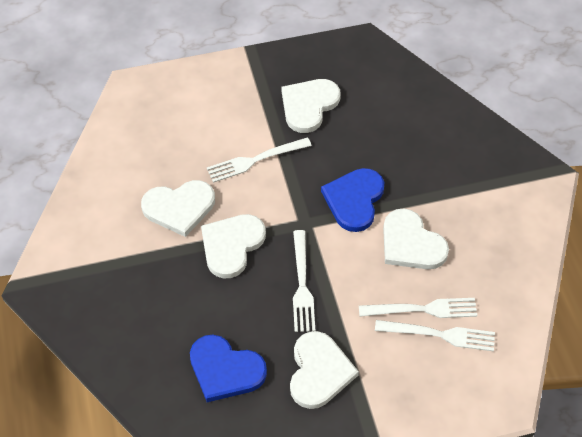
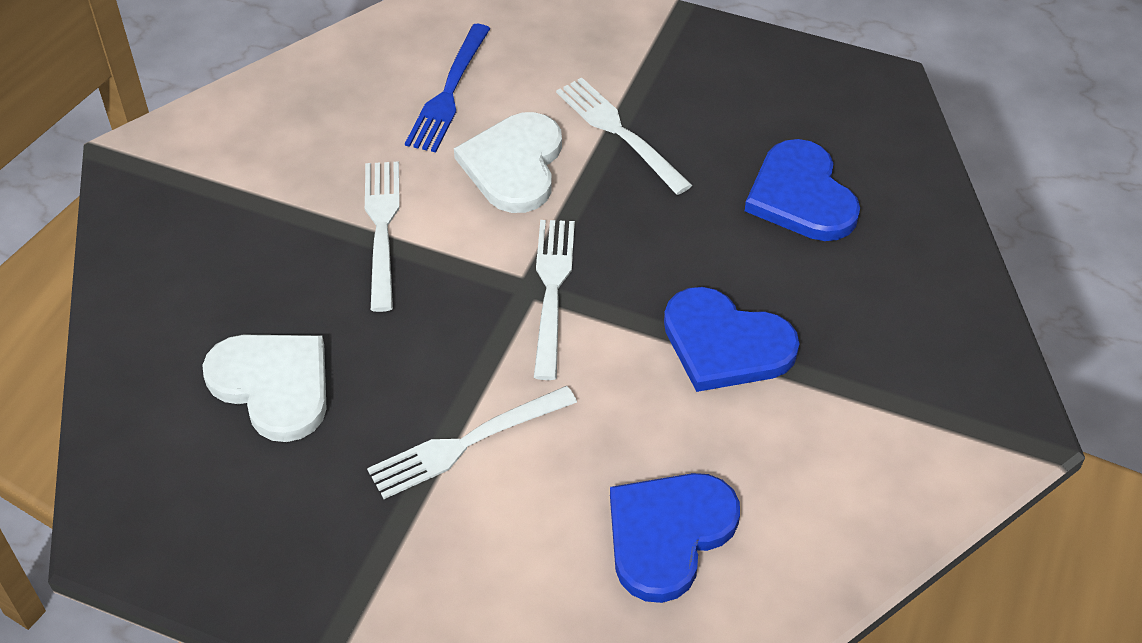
blue fork: 0 -> 1
blue heart: 2 -> 3
white heart: 5 -> 2

